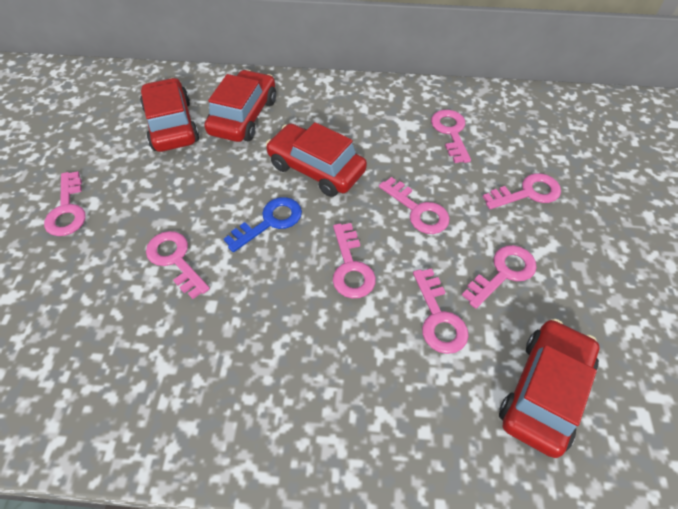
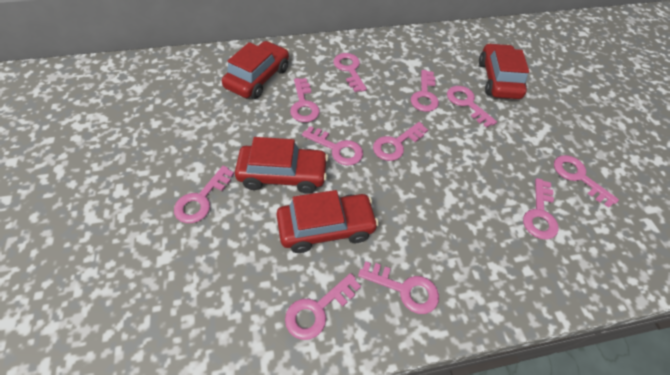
blue key: 1 -> 0
pink key: 8 -> 11

